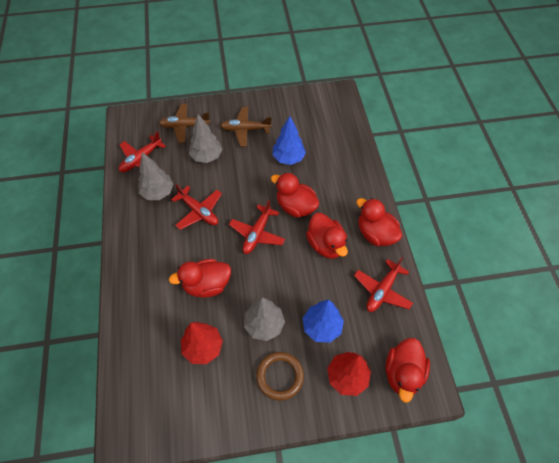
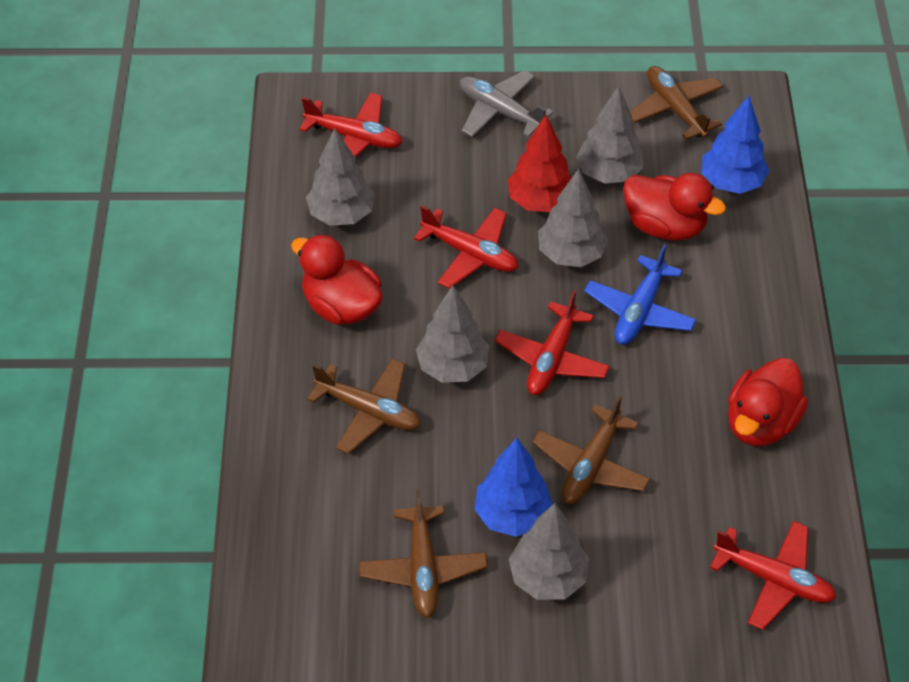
blue plane: 0 -> 1
brown plane: 2 -> 4
brown ring: 1 -> 0
grey plane: 0 -> 1
grey tree: 3 -> 5
red duck: 5 -> 3
red tree: 2 -> 1

